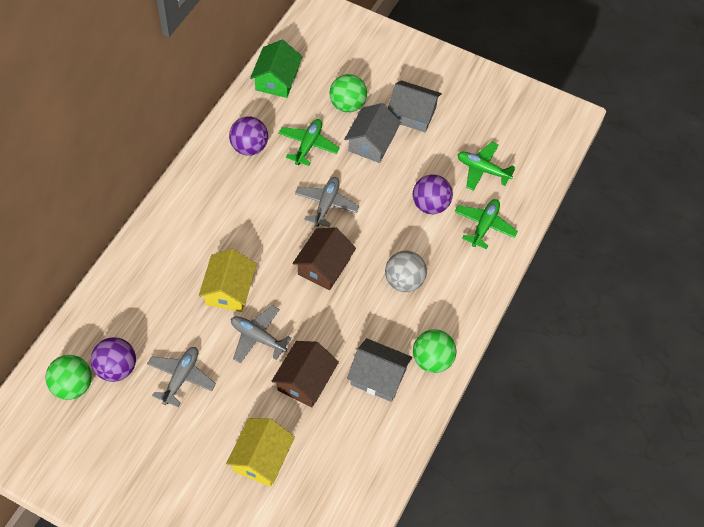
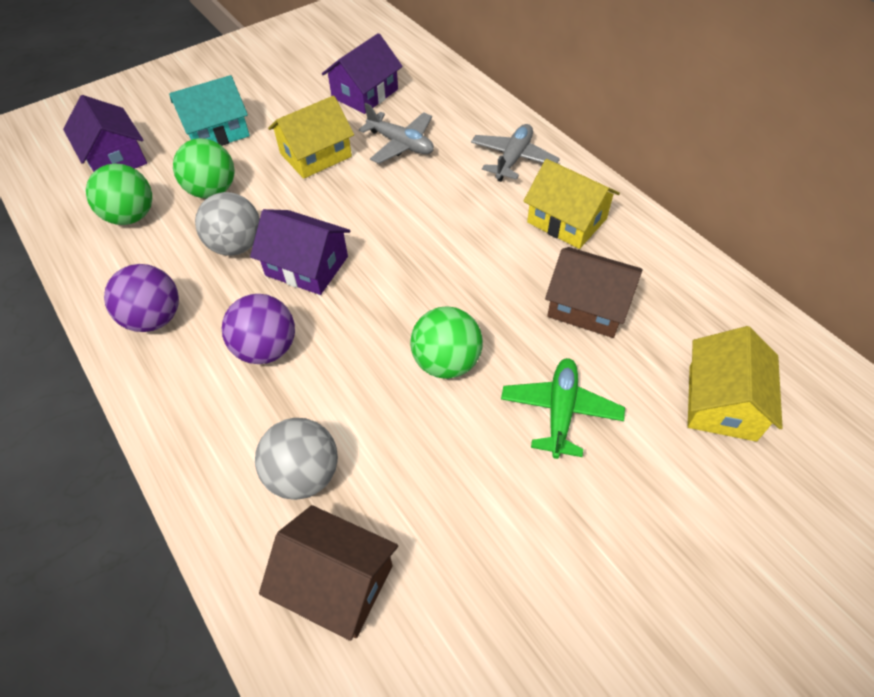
green house: 1 -> 0
green plane: 3 -> 1
grey ball: 1 -> 2
grey house: 3 -> 0
grey plane: 3 -> 2
purple ball: 3 -> 2
purple house: 0 -> 3
turquoise house: 0 -> 1
yellow house: 2 -> 3

